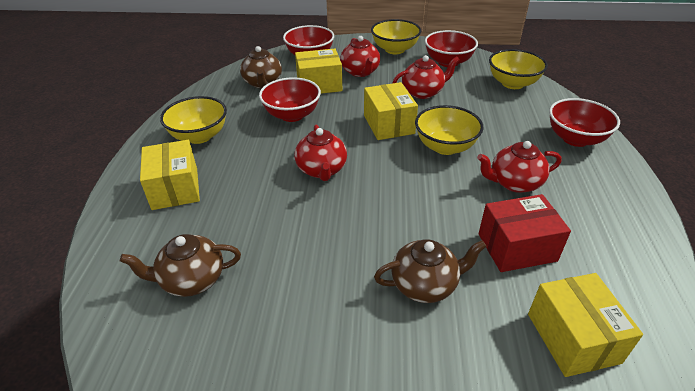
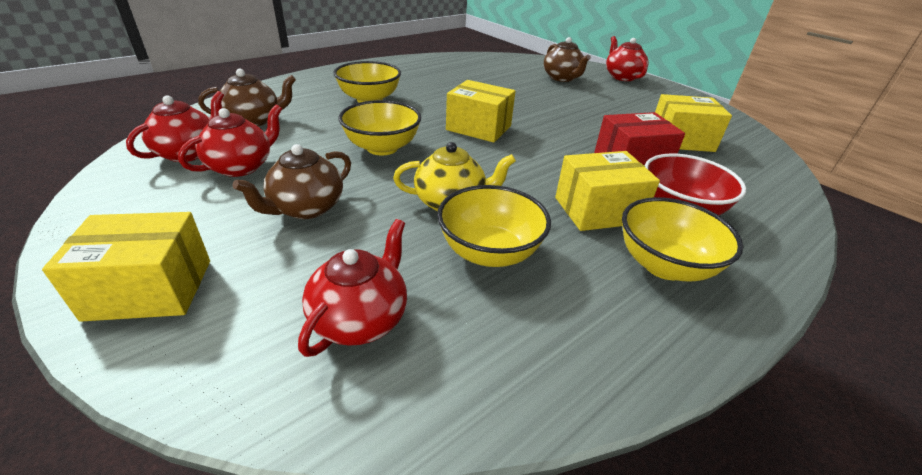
red bowl: 4 -> 1
yellow teapot: 0 -> 1

